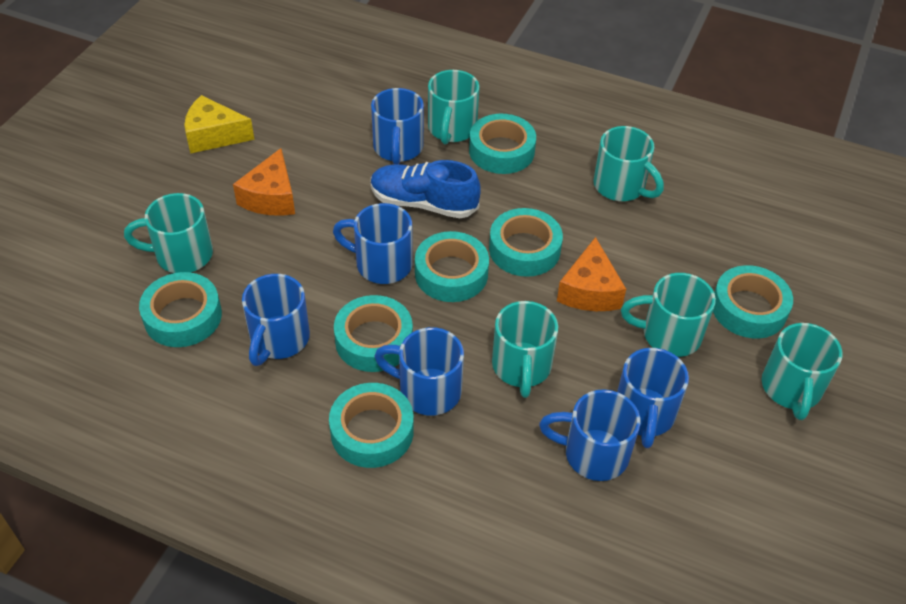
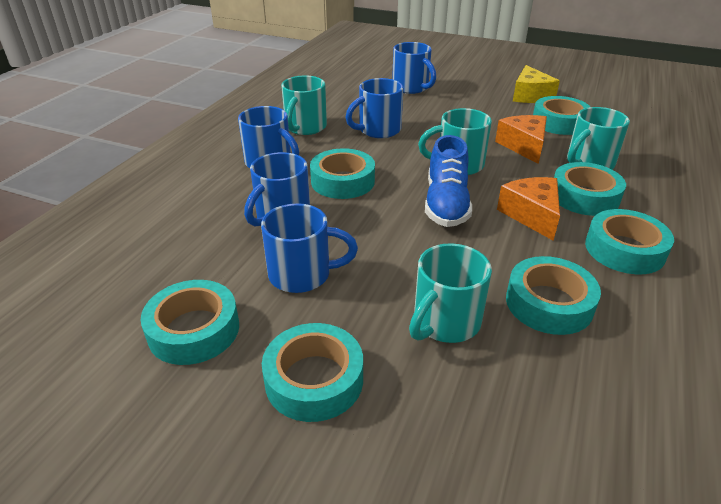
blue mug: 6 -> 5
turquoise mug: 6 -> 4

